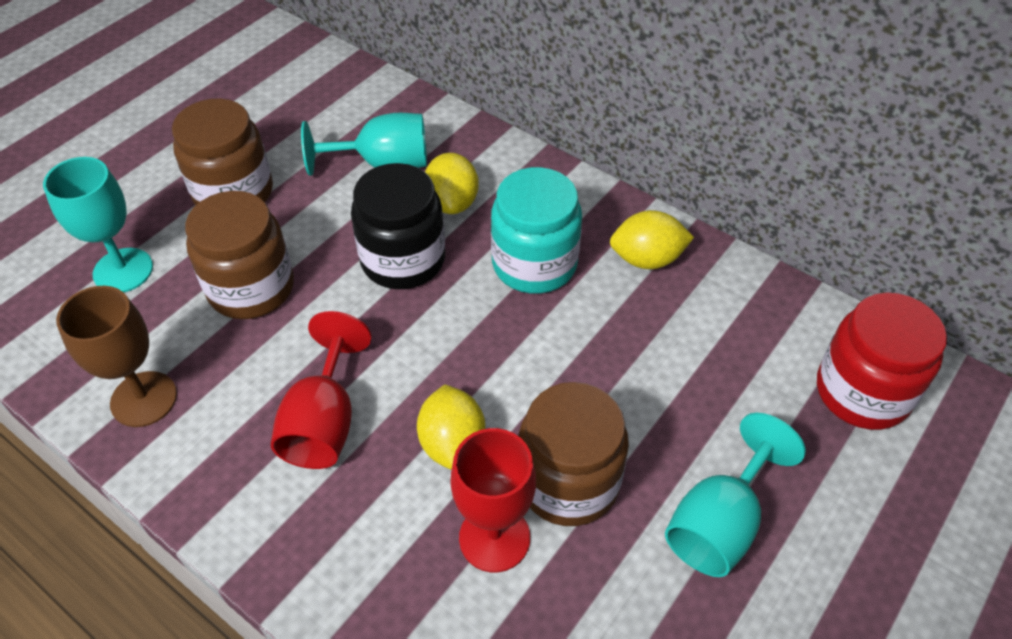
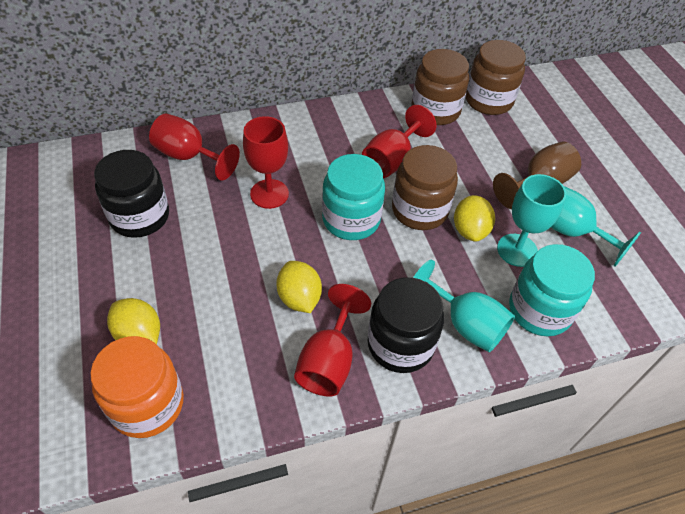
black jar: 1 -> 2
orange jar: 0 -> 1
red goblet: 2 -> 4
red jar: 1 -> 0
turquoise jar: 1 -> 2

